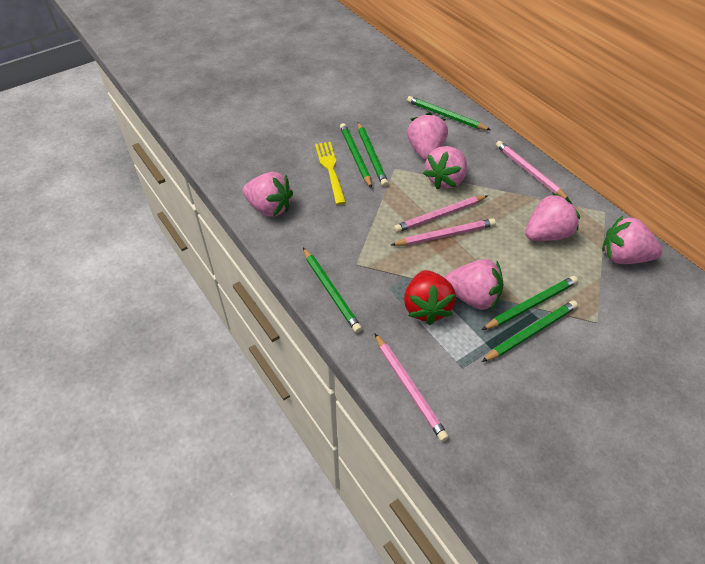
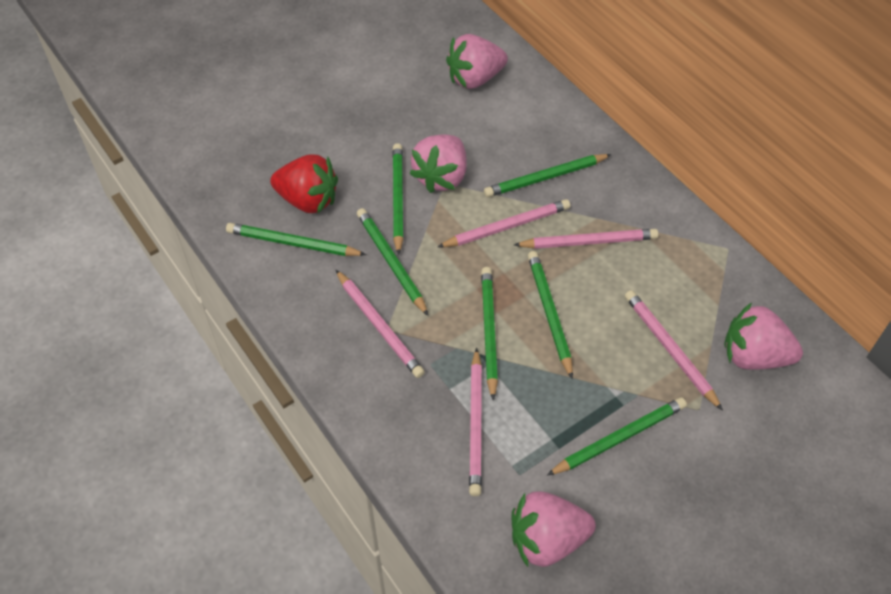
green pencil: 6 -> 7
pink pencil: 4 -> 5
pink strawberry: 6 -> 4
yellow fork: 1 -> 0

